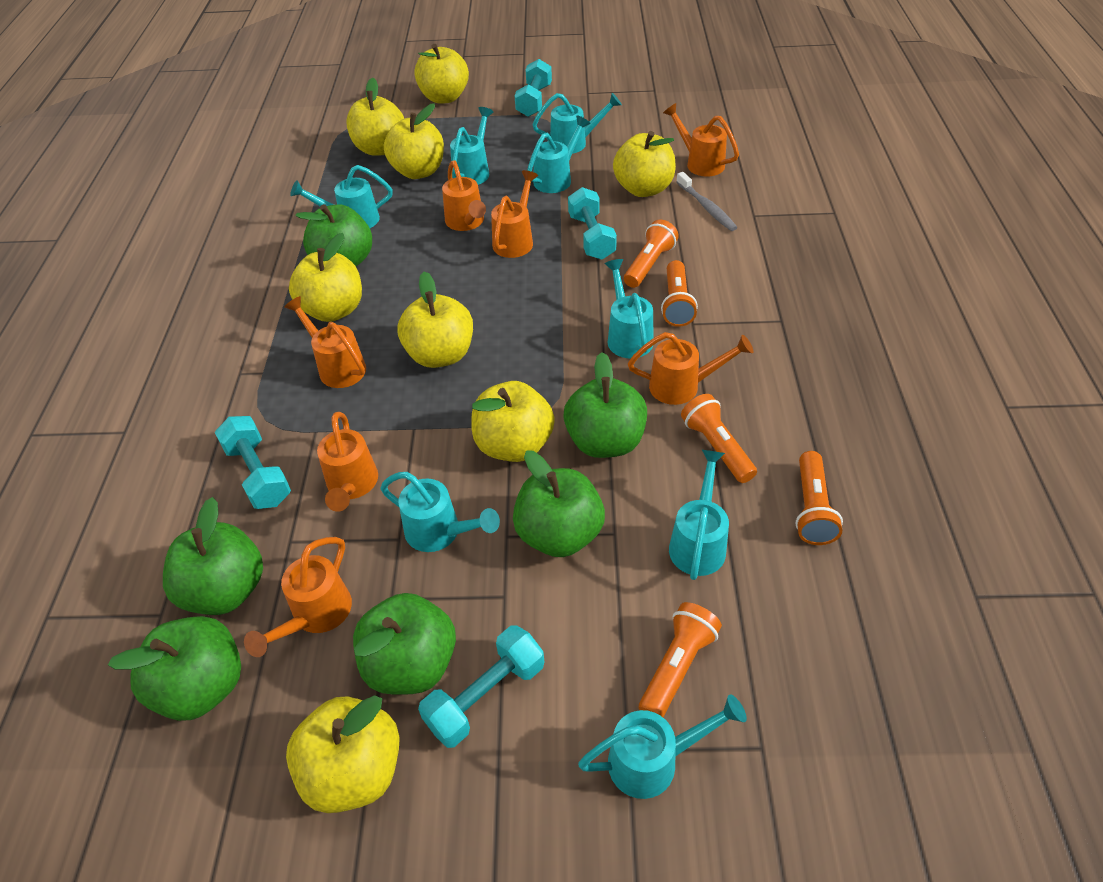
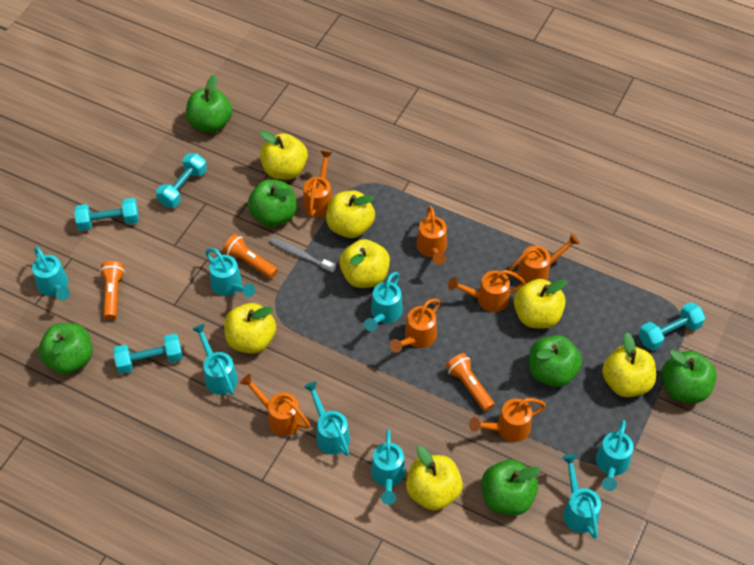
orange flashlight: 5 -> 3
yellow apple: 8 -> 7

